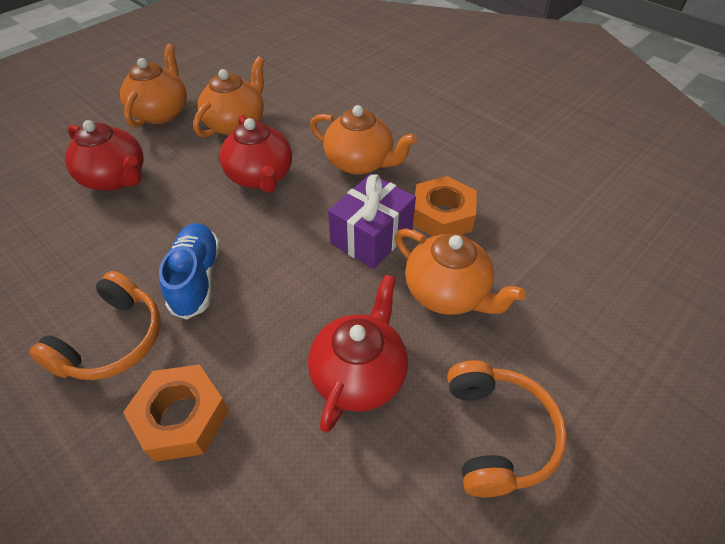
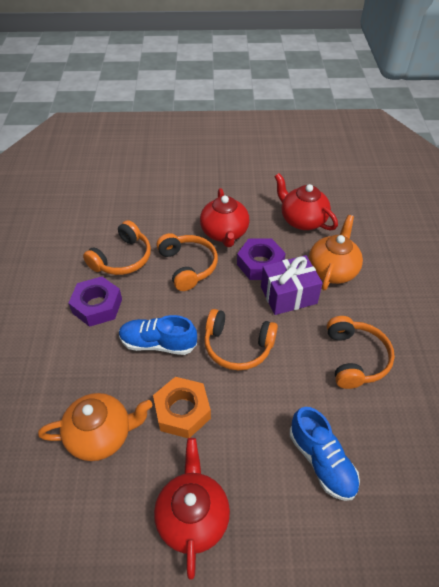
blue shoe: 1 -> 2
orange headphones: 2 -> 4
orange nut: 2 -> 1
orange teapot: 4 -> 2
purple nut: 0 -> 2

